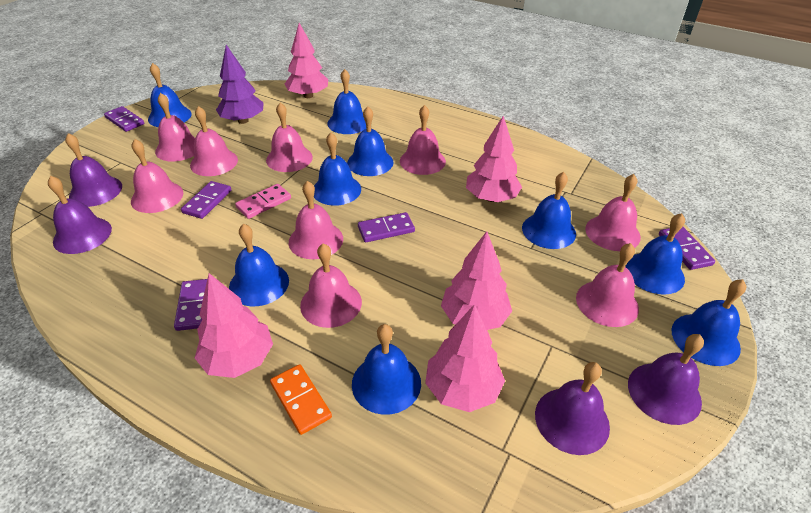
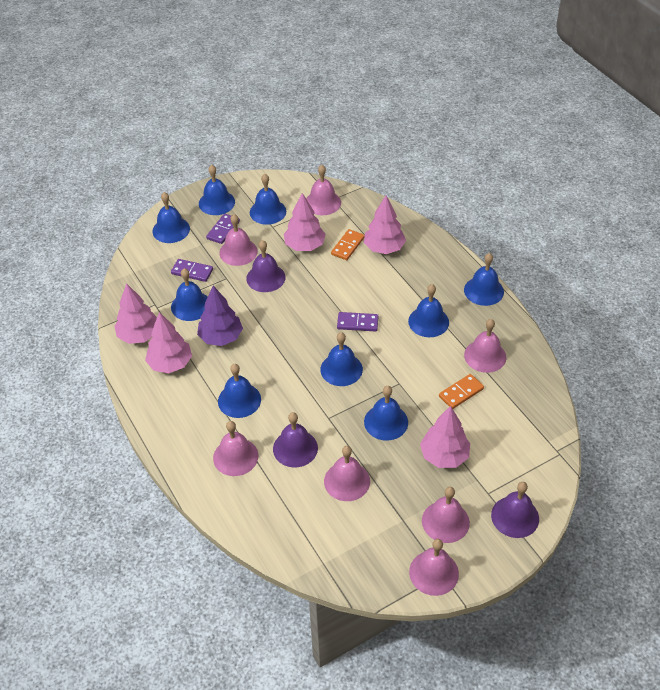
orange domino: 1 -> 2
pink bell: 9 -> 7
pink domino: 1 -> 0
purple bell: 4 -> 3
purple domino: 5 -> 3

